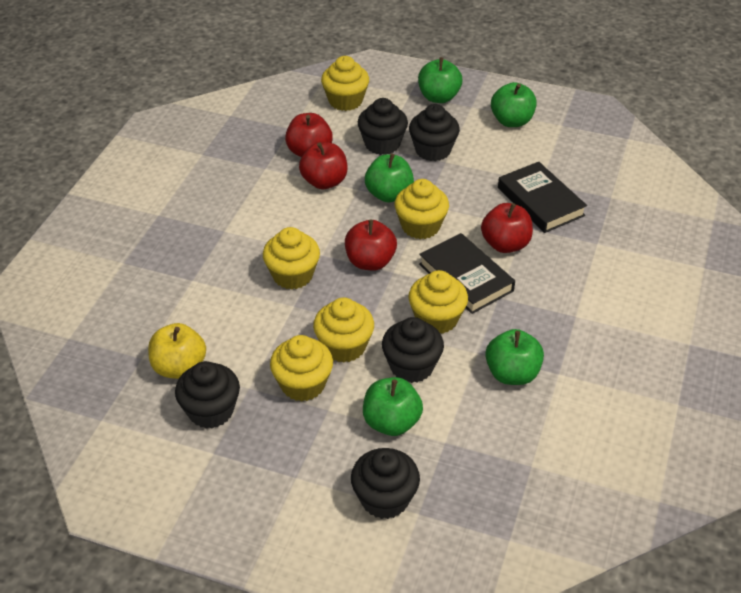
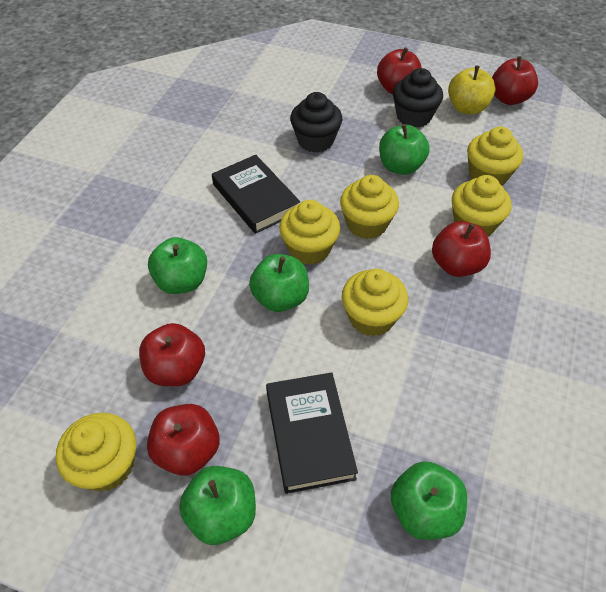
black cupcake: 5 -> 2
red apple: 4 -> 5

